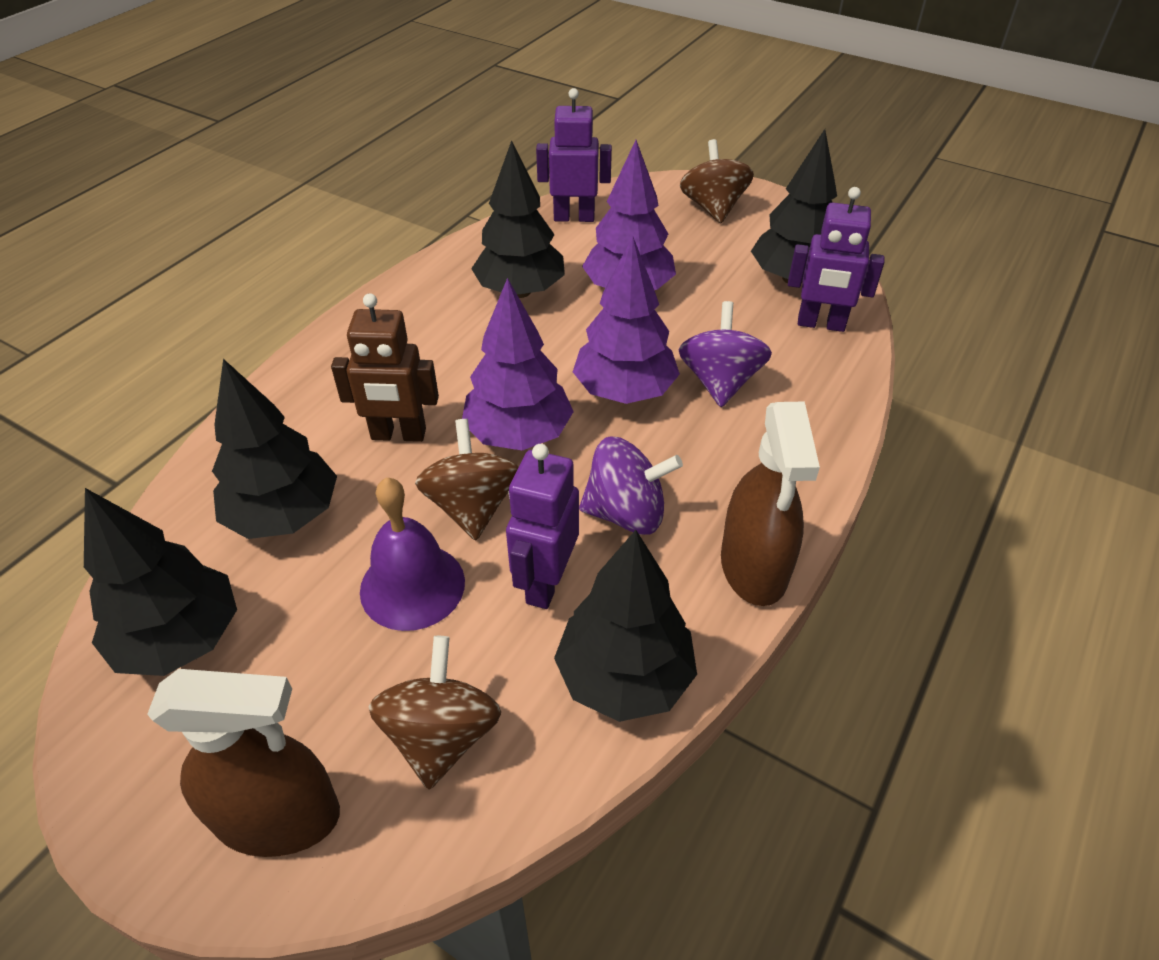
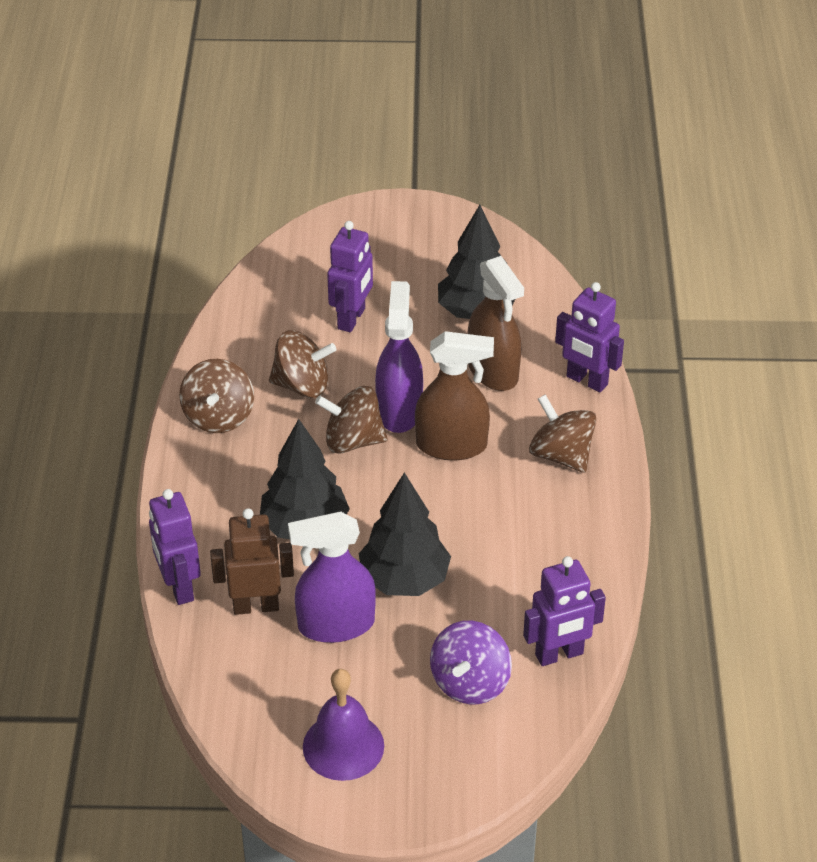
black tree: 5 -> 3
brown spinning top: 3 -> 4
purple robot: 3 -> 4
purple spinning top: 2 -> 1
purple spray bottle: 0 -> 2
purple tree: 3 -> 0

